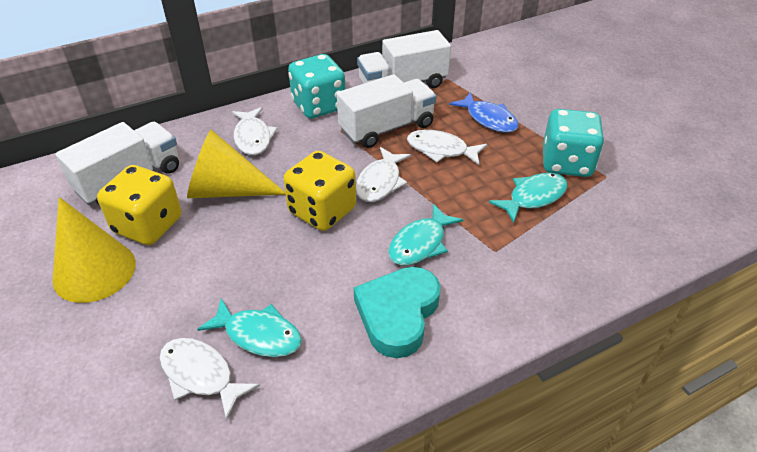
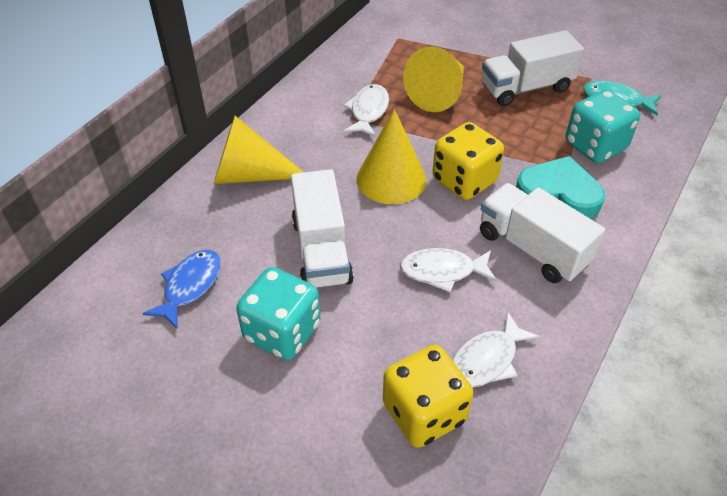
turquoise fish: 3 -> 1
white fish: 4 -> 3
yellow cone: 2 -> 3

